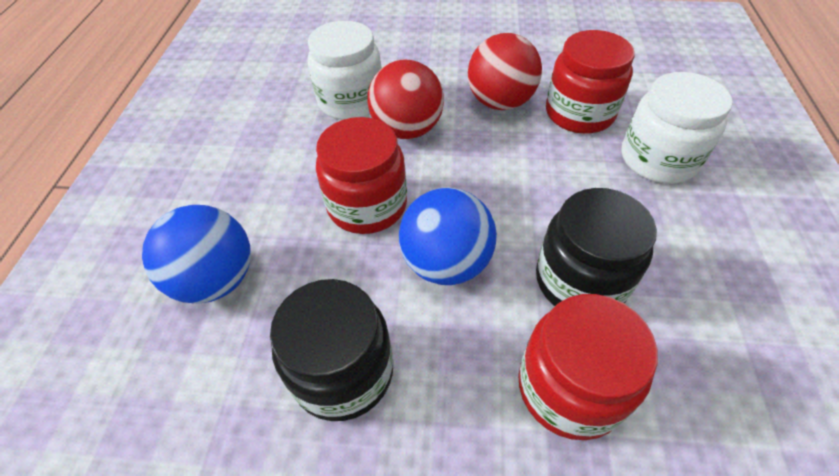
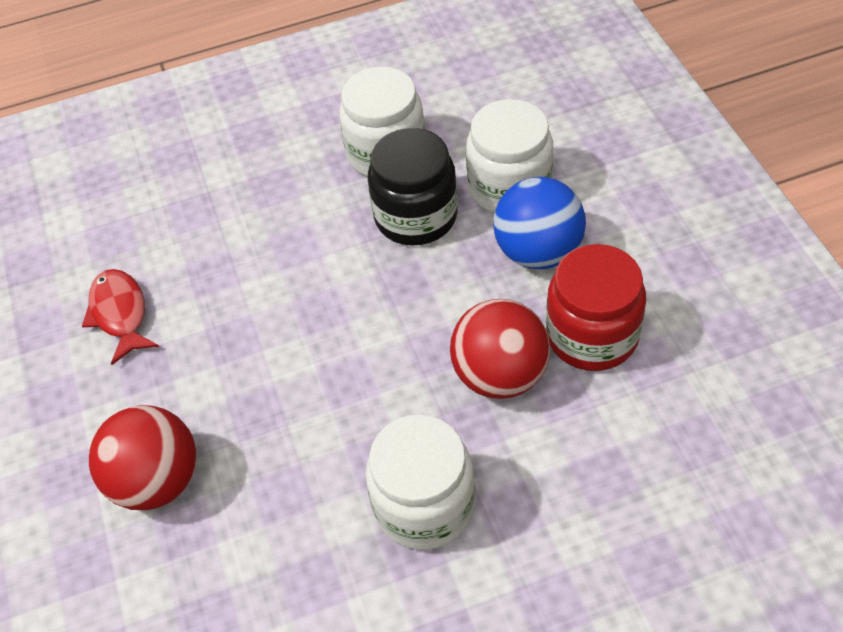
black jar: 2 -> 1
blue ball: 2 -> 1
red fish: 0 -> 1
red jar: 3 -> 1
white jar: 2 -> 3

